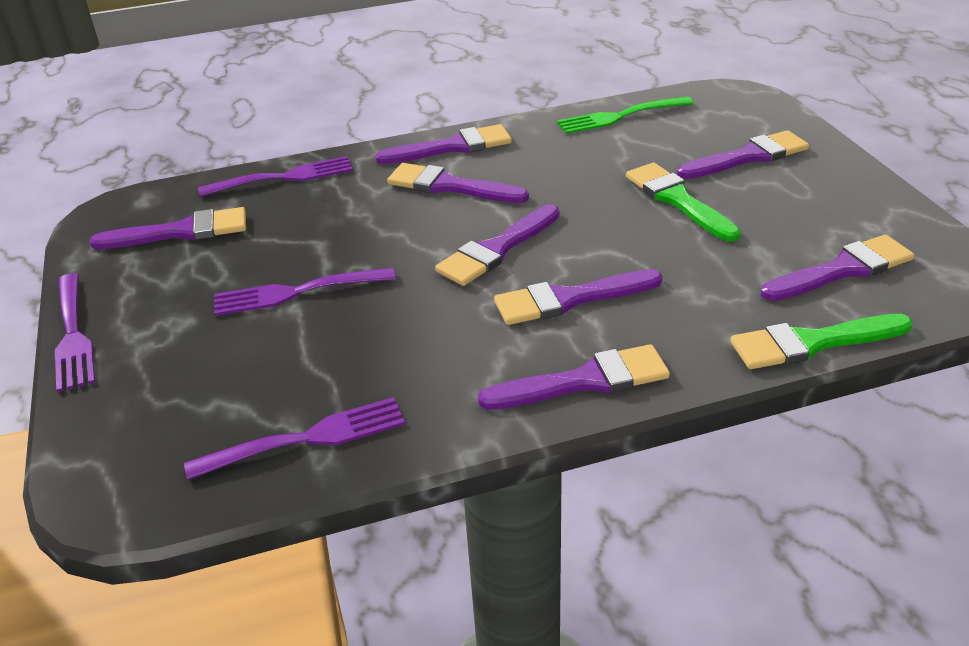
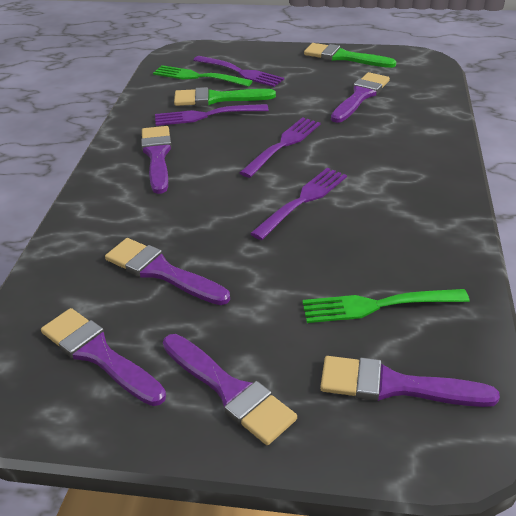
green fork: 1 -> 2
purple brush: 8 -> 6

